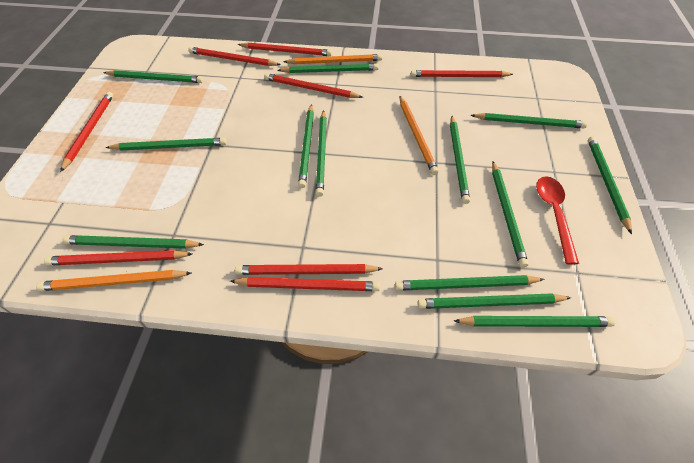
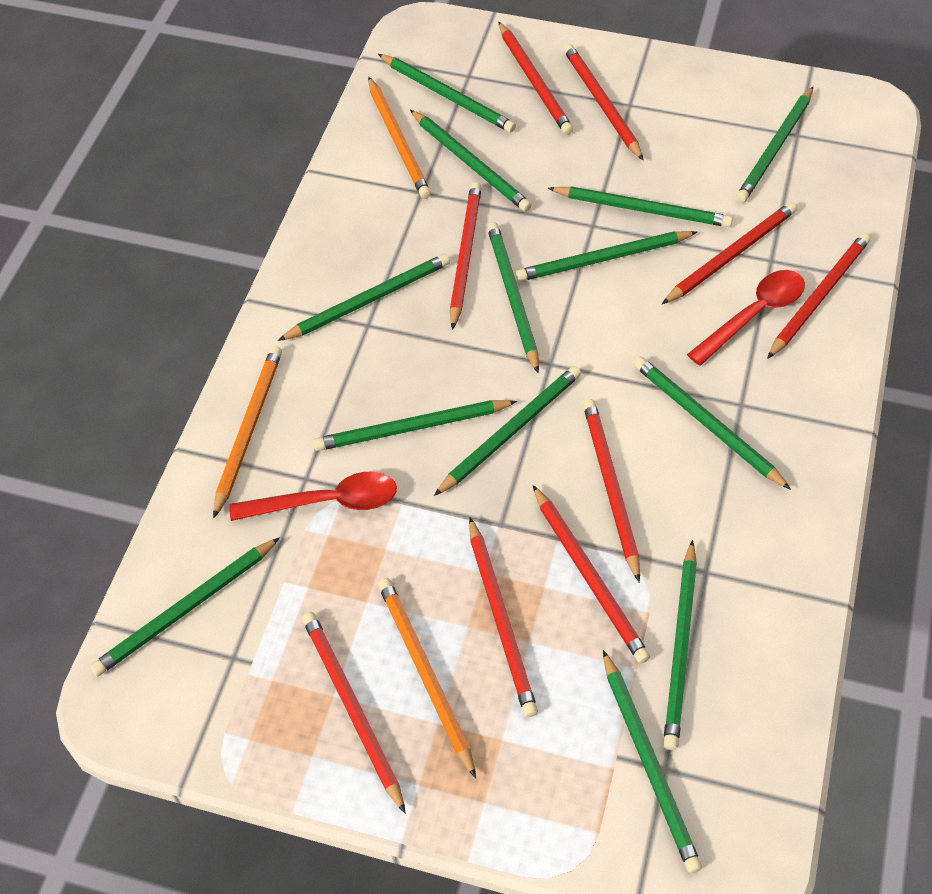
red pencil: 8 -> 9
red spoon: 1 -> 2

